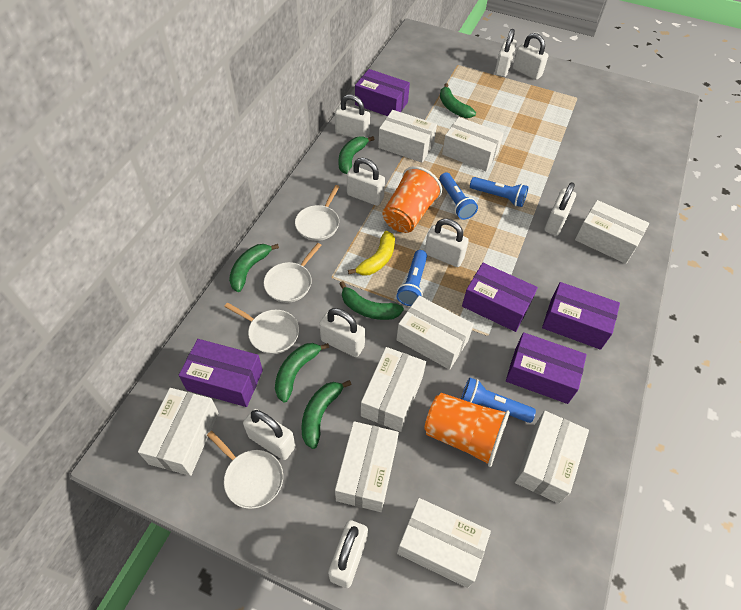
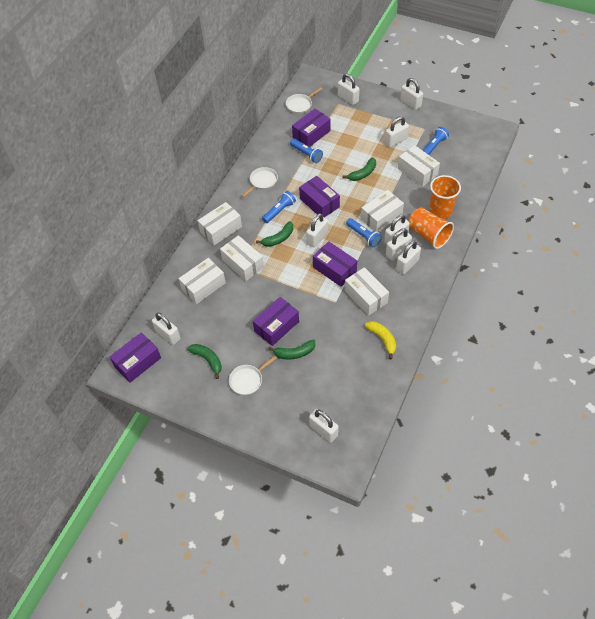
green banana: 6 -> 4
white box: 9 -> 6
white pan: 4 -> 3

